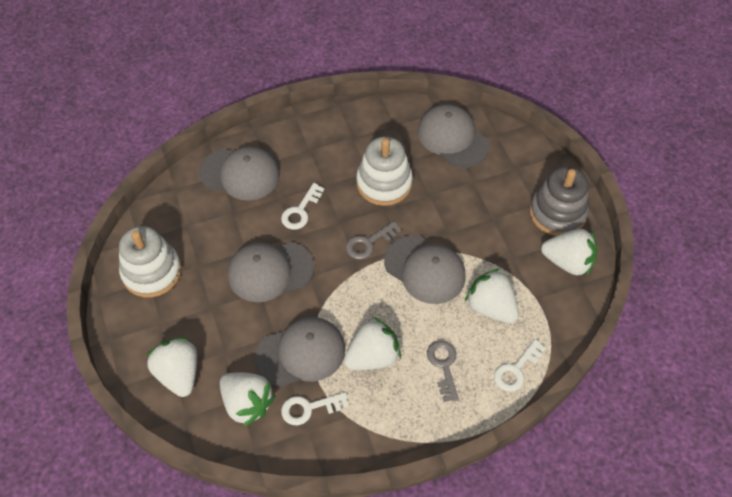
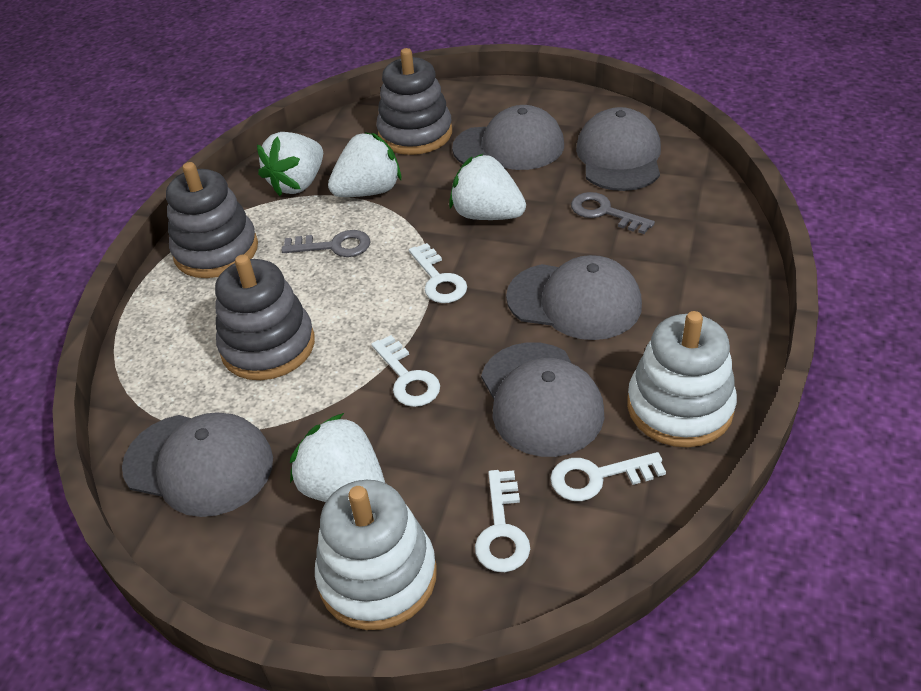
grey stacking toy: 1 -> 3
white key: 3 -> 4
white strawberry: 5 -> 4

